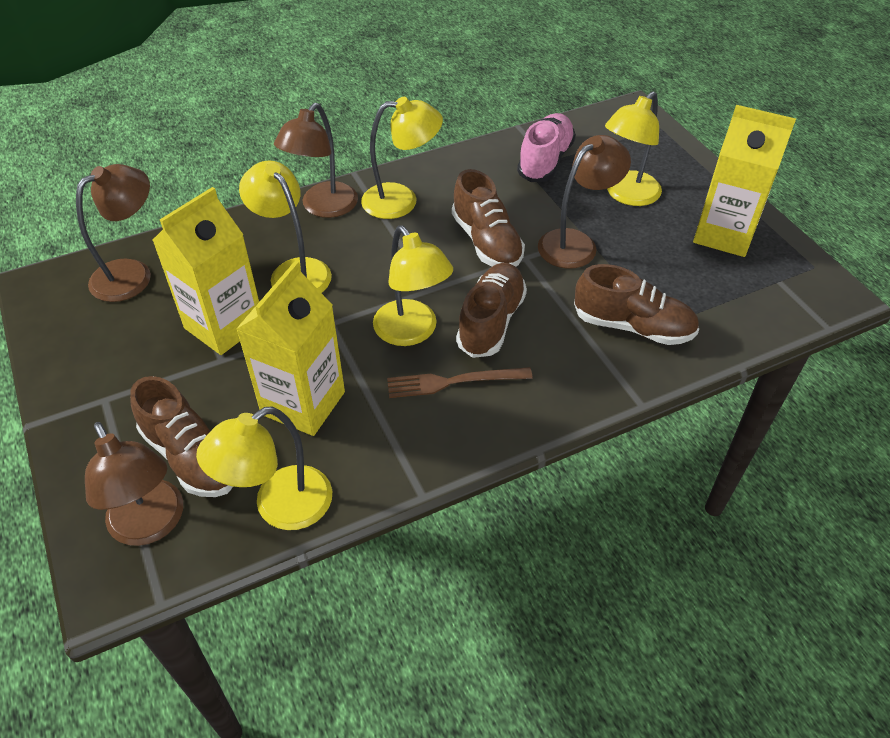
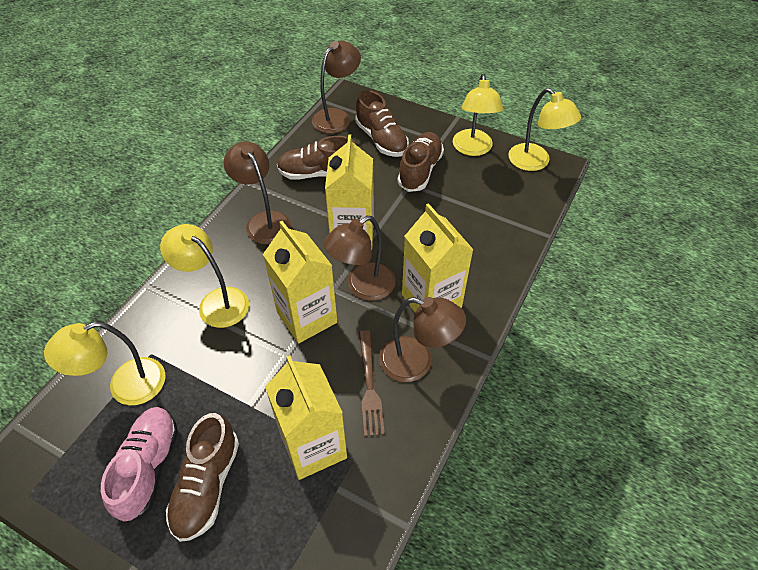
yellow carton: 3 -> 4
yellow lamp: 5 -> 4

